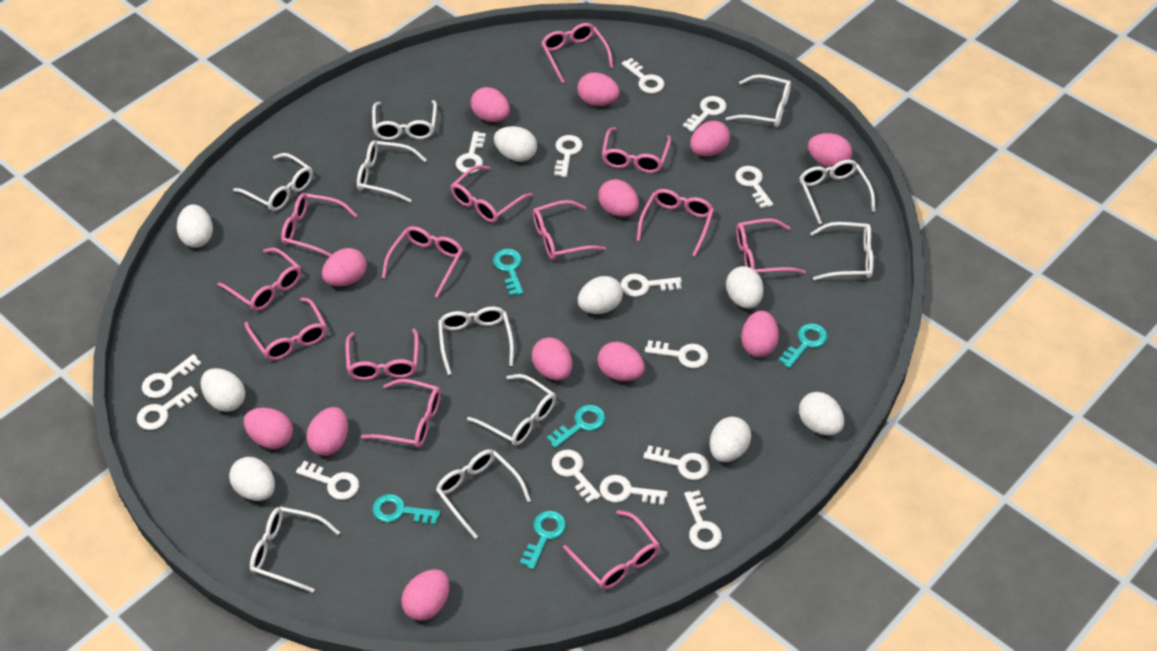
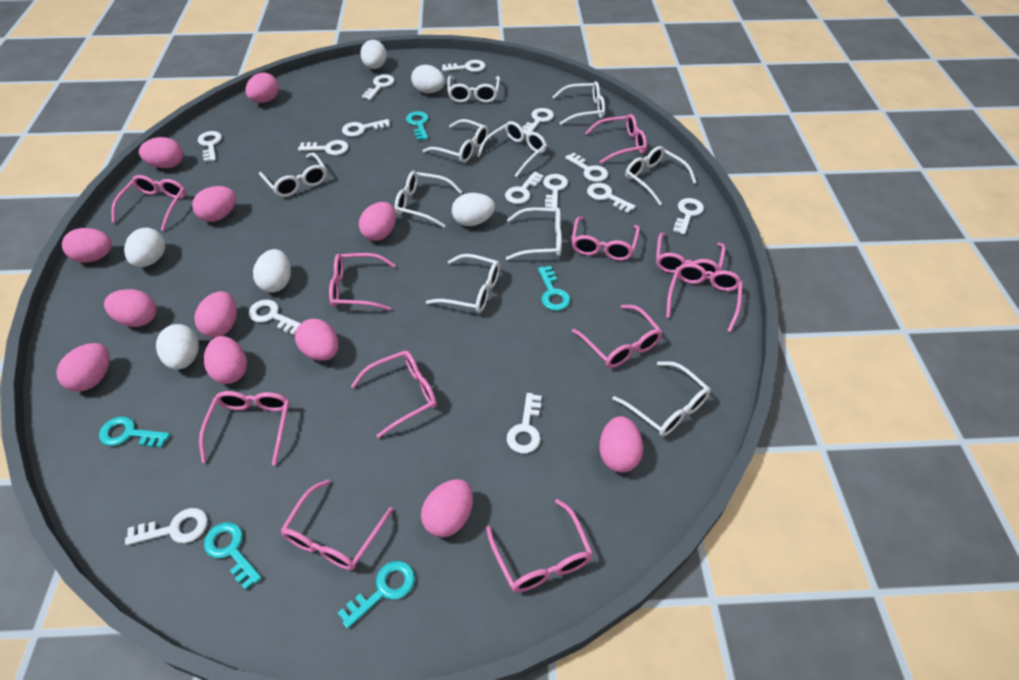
pink glasses: 13 -> 11
white egg: 8 -> 6

